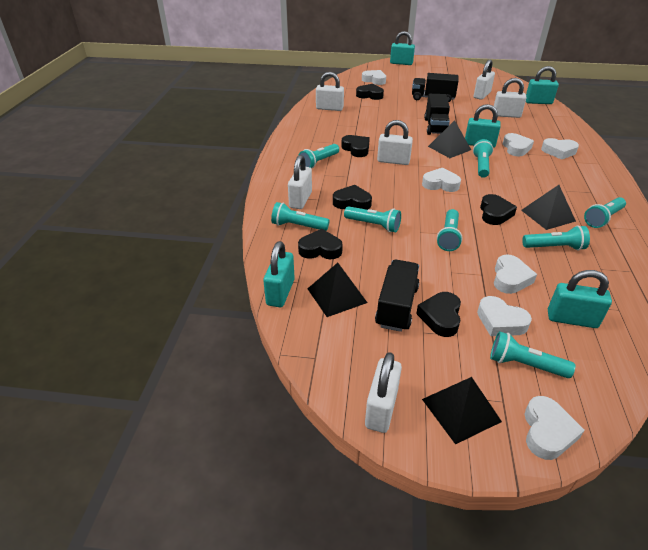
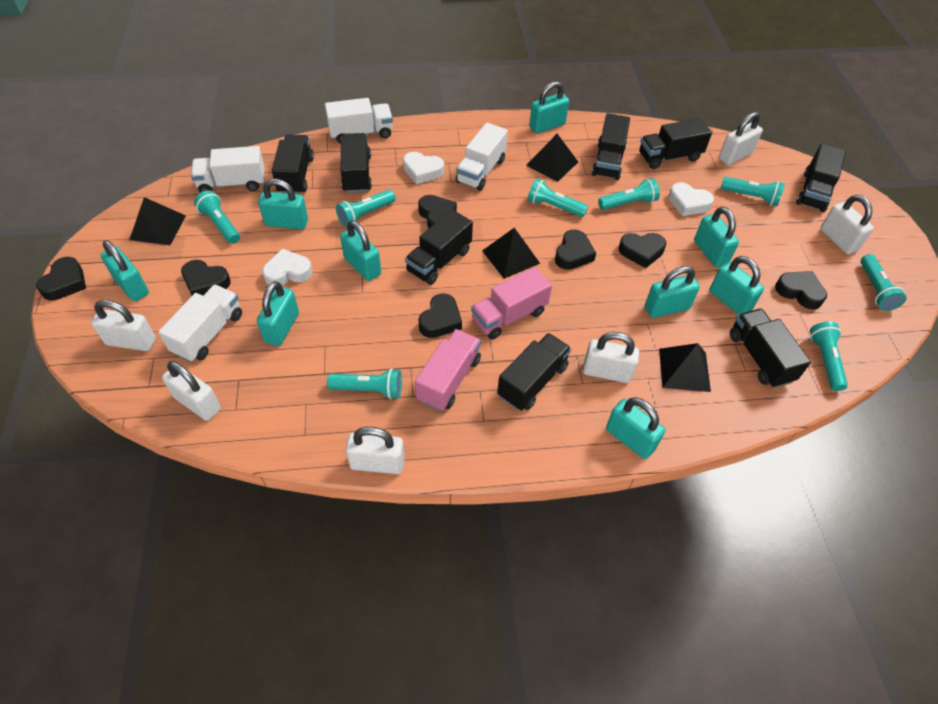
black heart: 6 -> 7
black truck: 3 -> 8
pink truck: 0 -> 2
turquoise padlock: 5 -> 9
white heart: 7 -> 3
white truck: 0 -> 4

